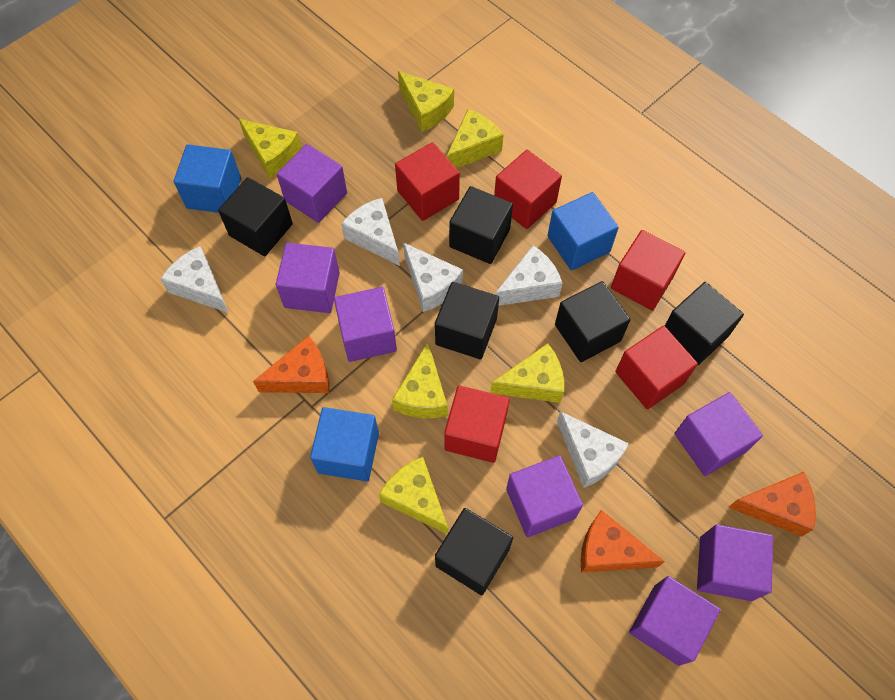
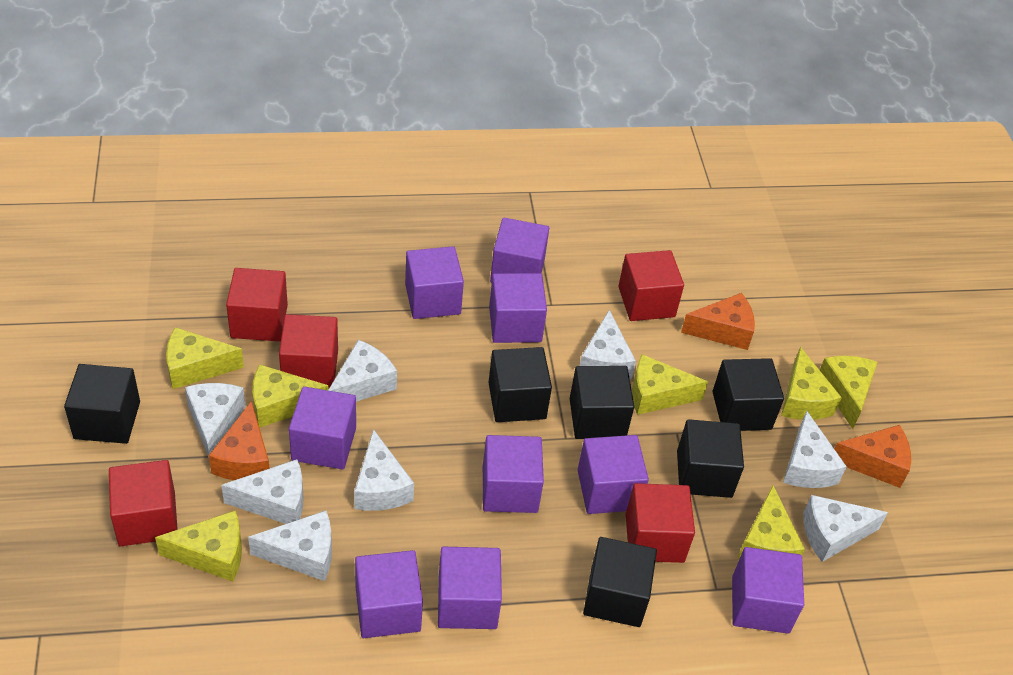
blue cube: 3 -> 0
purple cube: 7 -> 9
white cheese: 5 -> 8
yellow cheese: 6 -> 7

